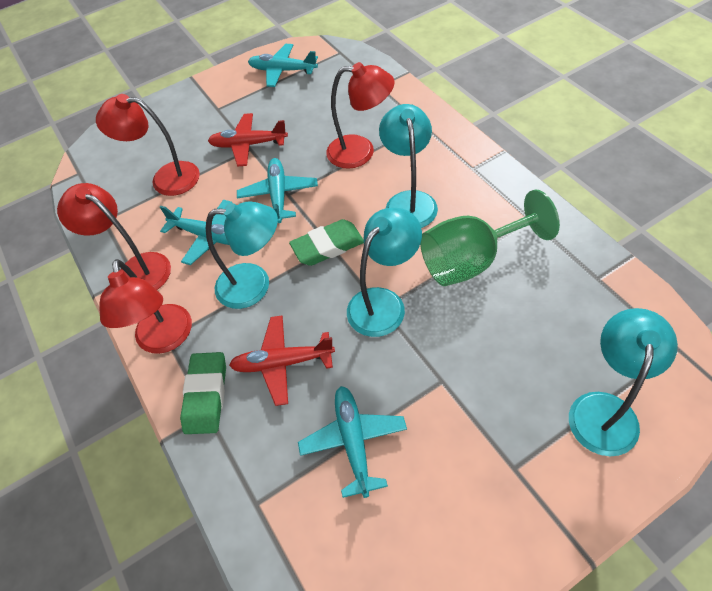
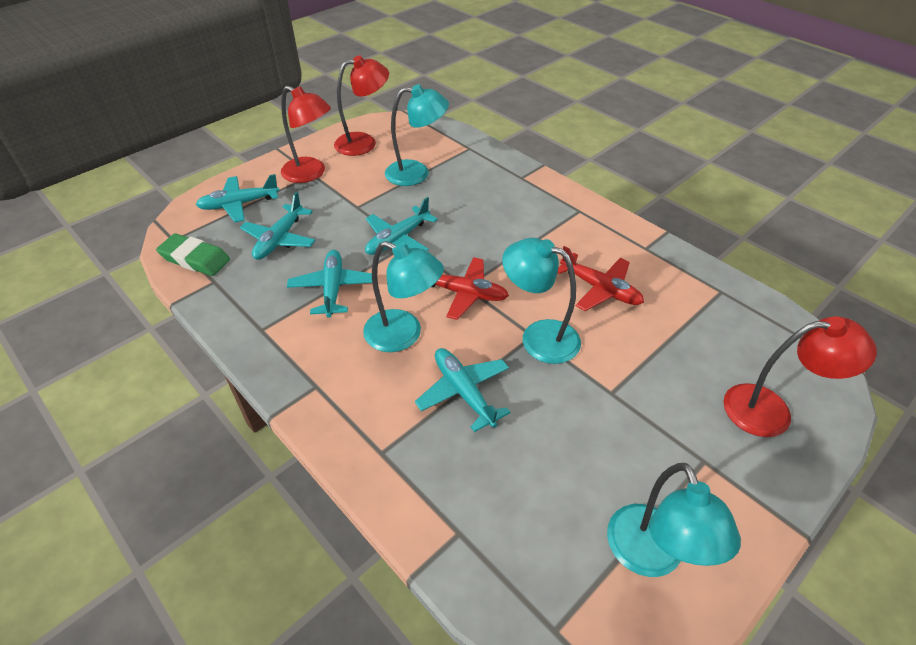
green eraser: 2 -> 1
green goblet: 1 -> 0
red lamp: 4 -> 3
turquoise plane: 4 -> 5

